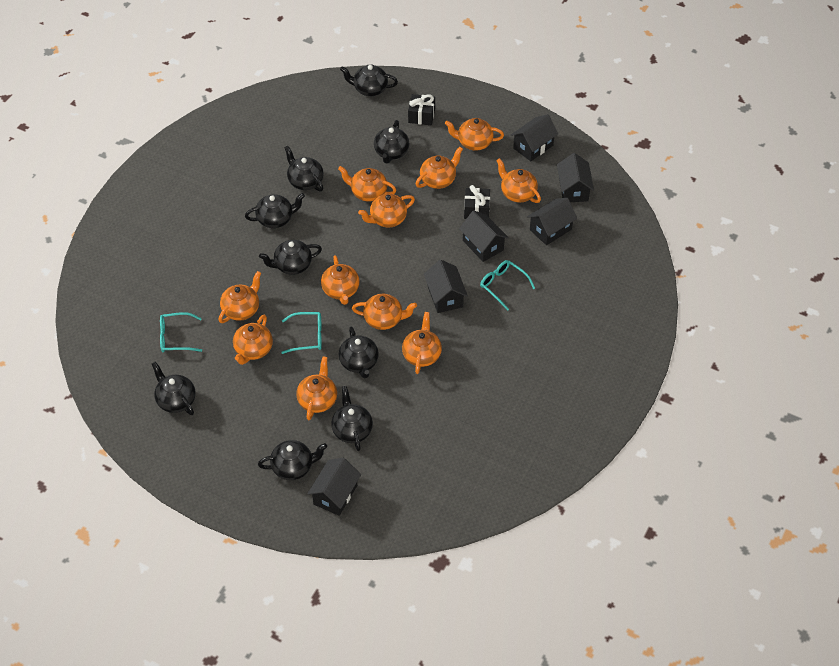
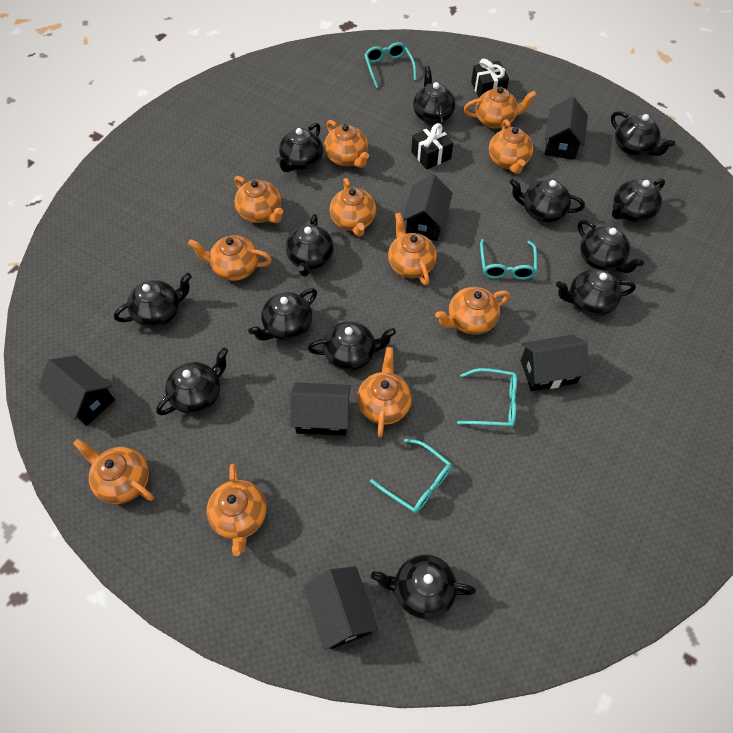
black teapot: 9 -> 13
turquoise glasses: 3 -> 4

